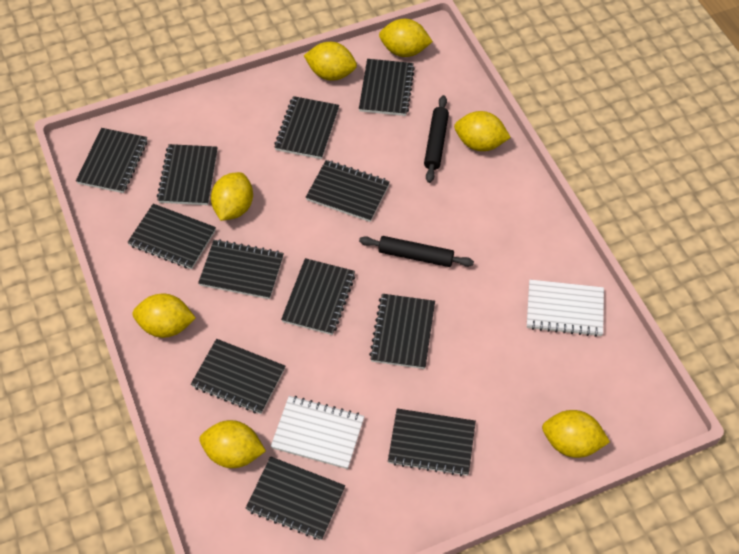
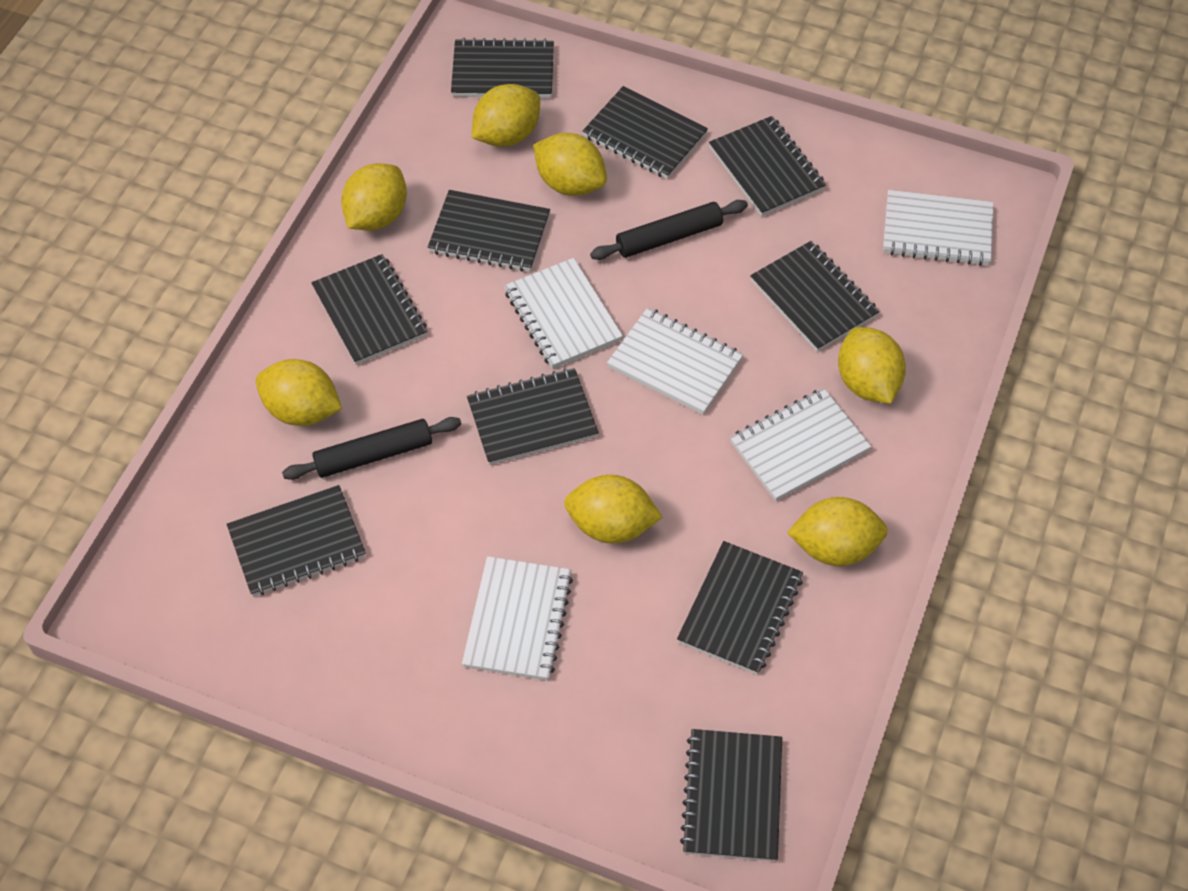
black notebook: 12 -> 10
white notebook: 2 -> 5

